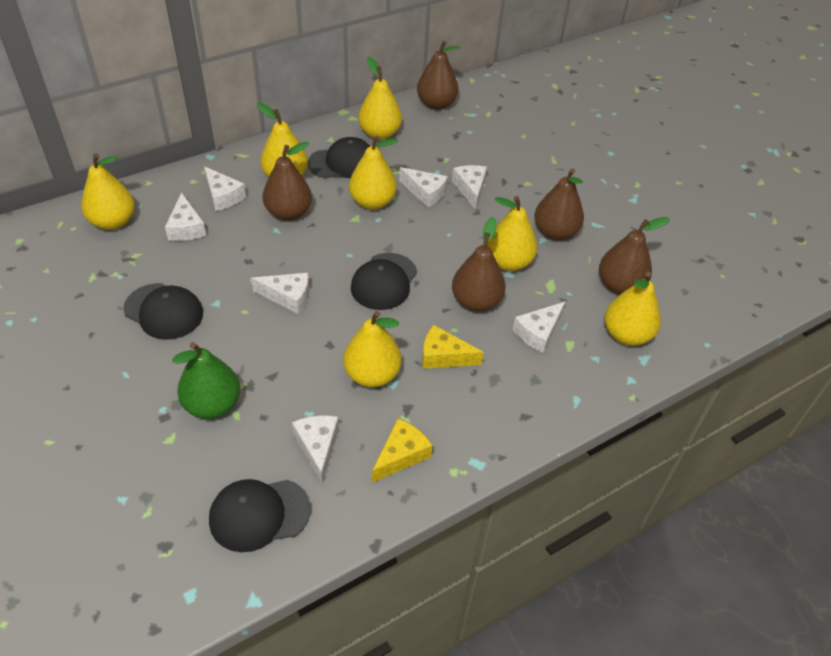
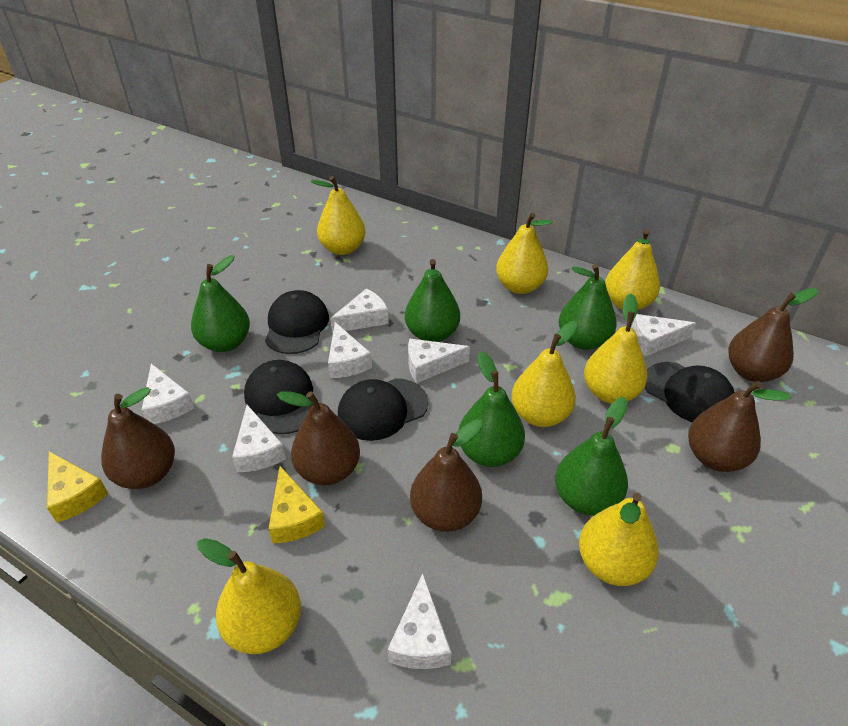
green pear: 1 -> 5

